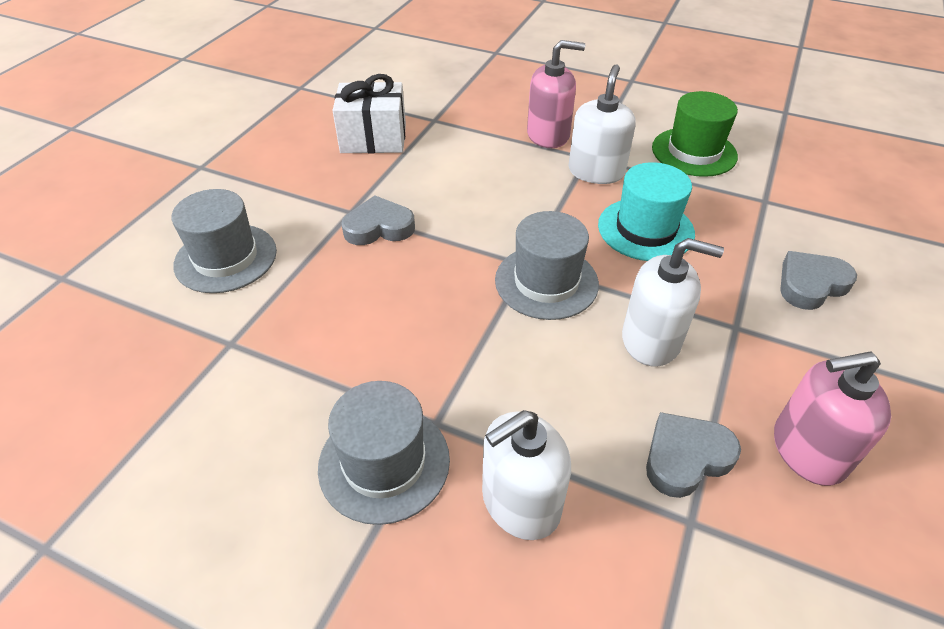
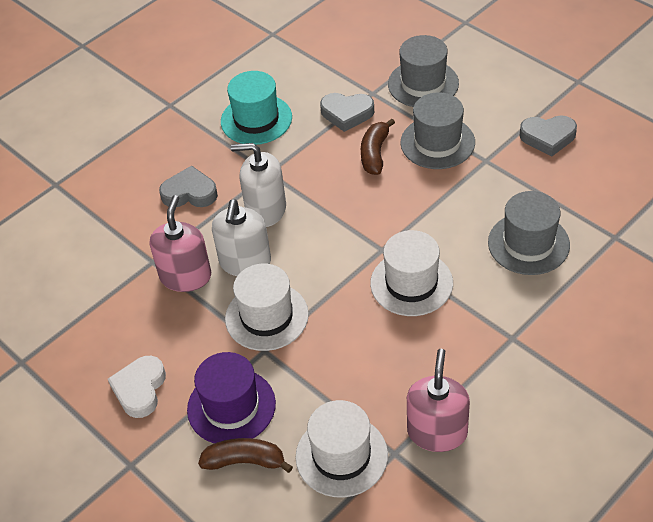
brown banana: 0 -> 2
green hat: 1 -> 0
purple hat: 0 -> 1
white gift: 1 -> 0
white hat: 0 -> 3
white heart: 0 -> 1
white soap dispenser: 3 -> 2

